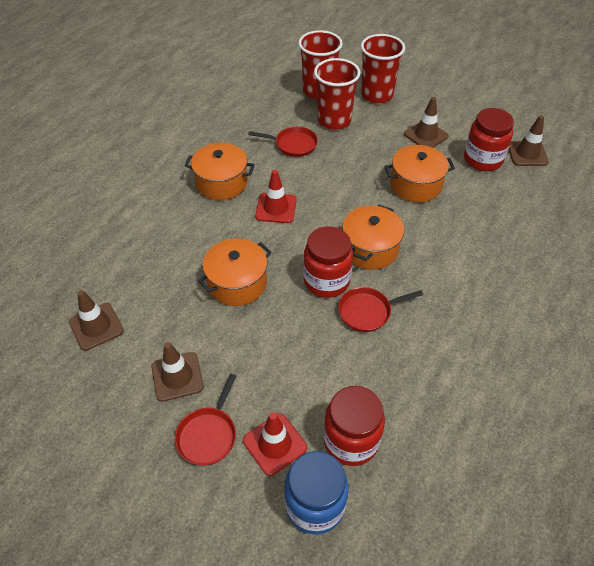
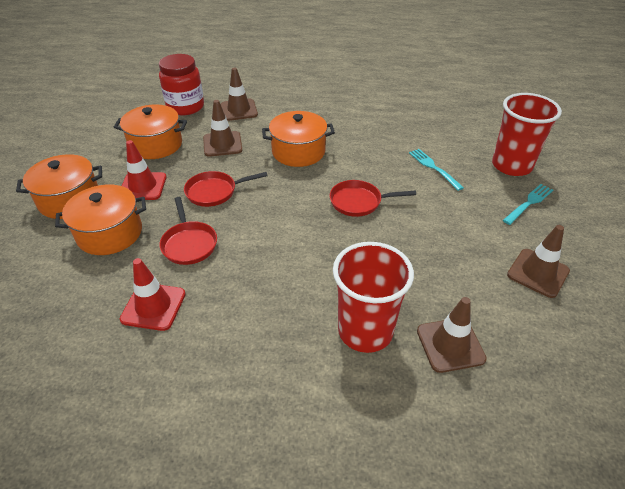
blue jar: 1 -> 0
red cup: 3 -> 2
red jar: 3 -> 1
turquoise fork: 0 -> 2

